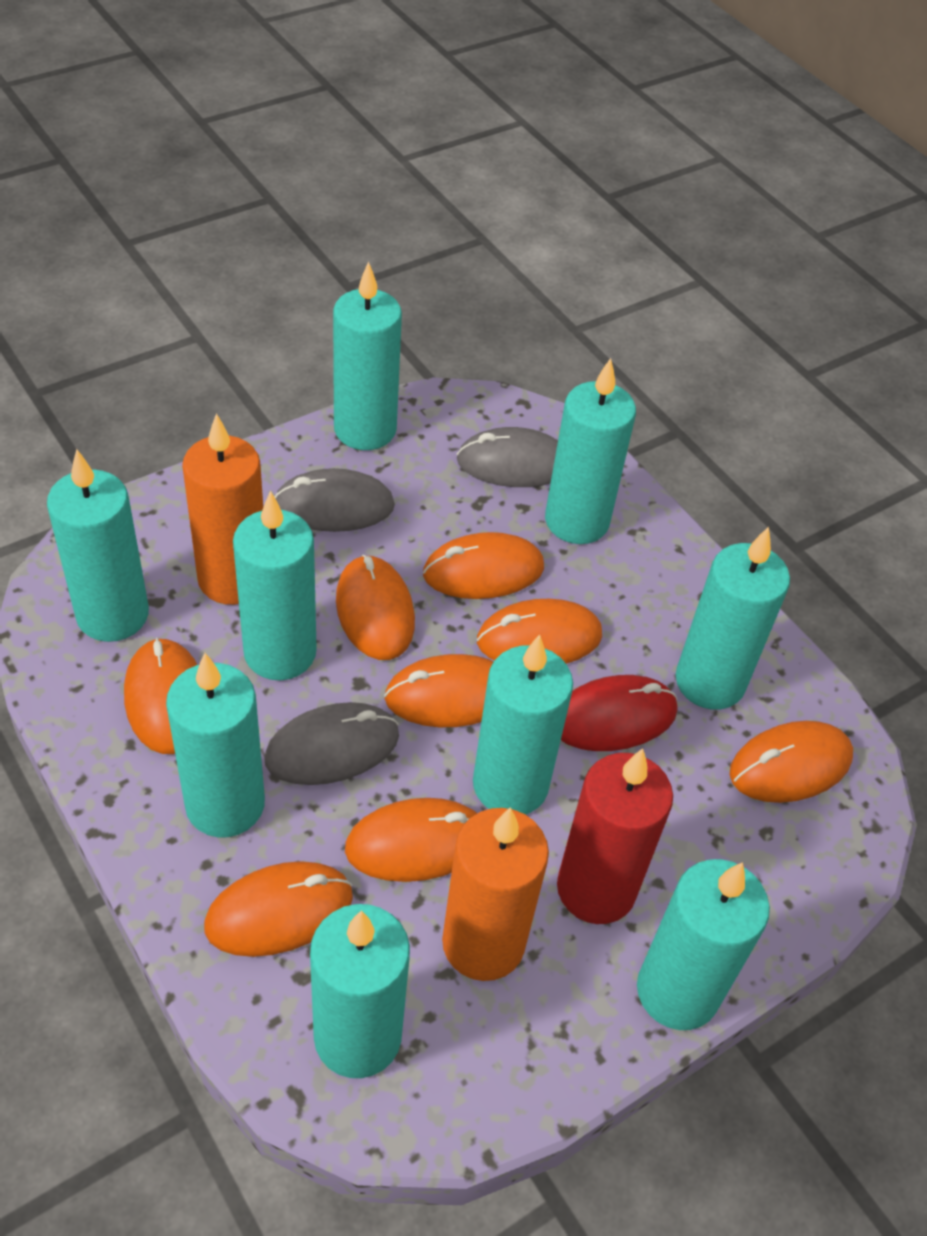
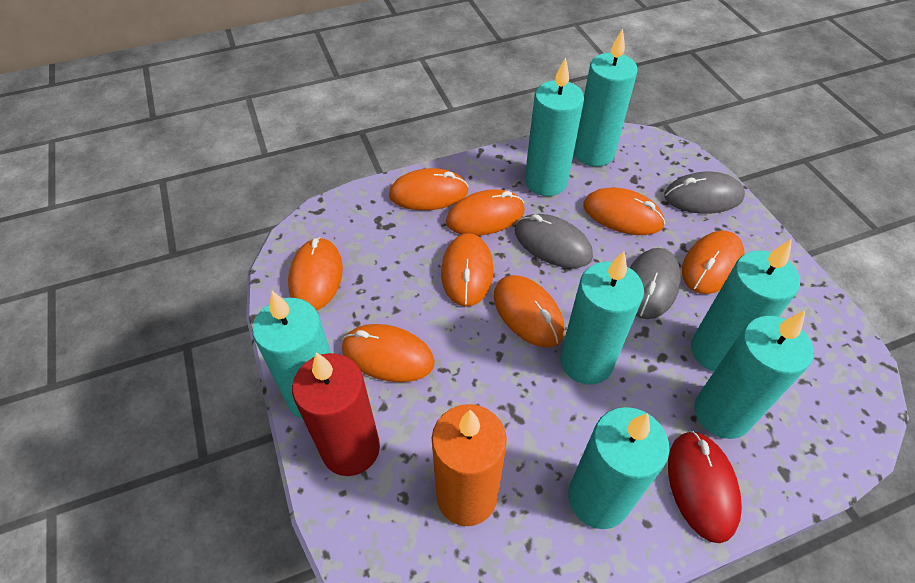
orange candle: 2 -> 1
turquoise candle: 9 -> 7

